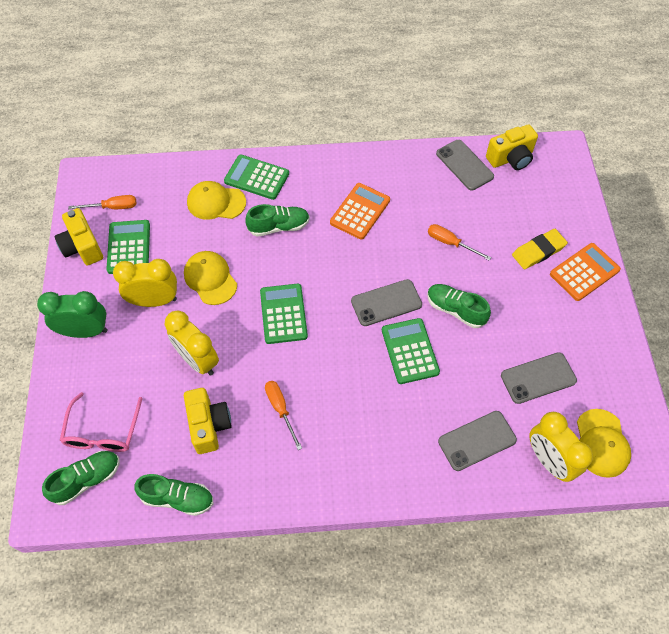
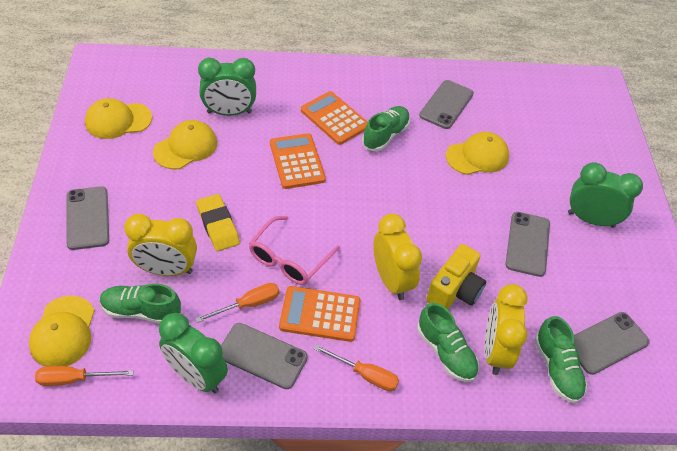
green calculator: 4 -> 0
green clock: 1 -> 3
grey phone: 4 -> 5
orange calculator: 2 -> 3
yellow camera: 3 -> 1
yellow cap: 3 -> 4

